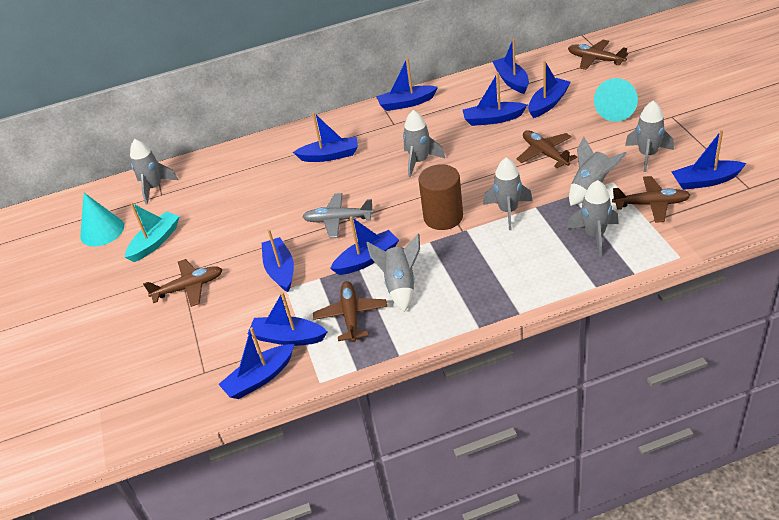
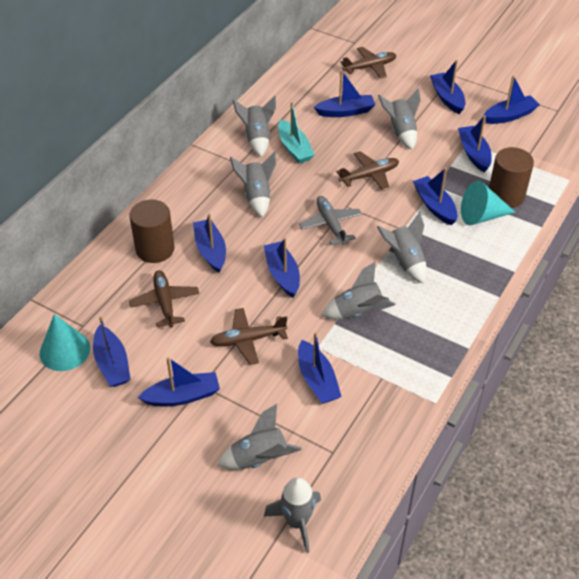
brown cylinder: 1 -> 2
brown plane: 5 -> 4

